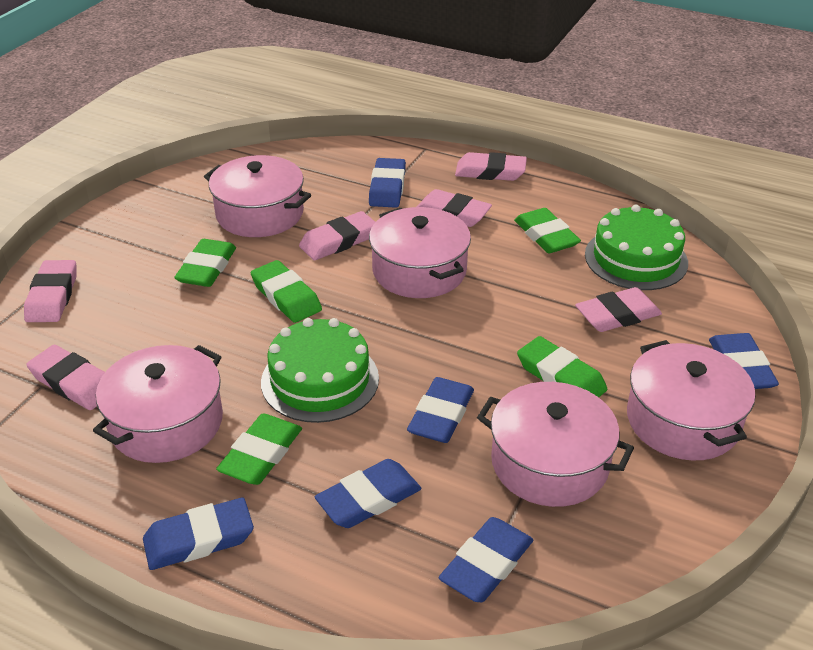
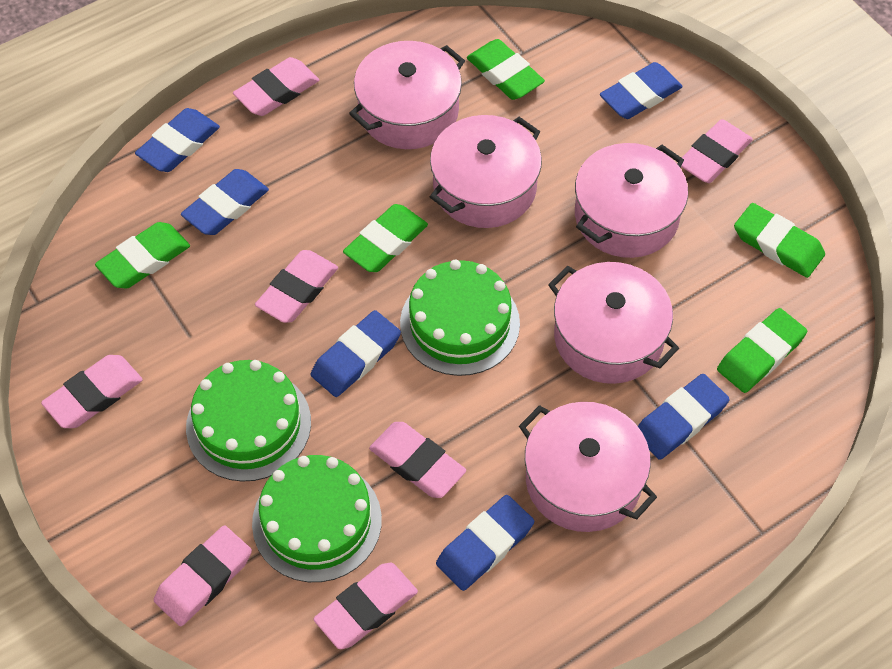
green cake: 2 -> 3
pink eraser: 6 -> 7

